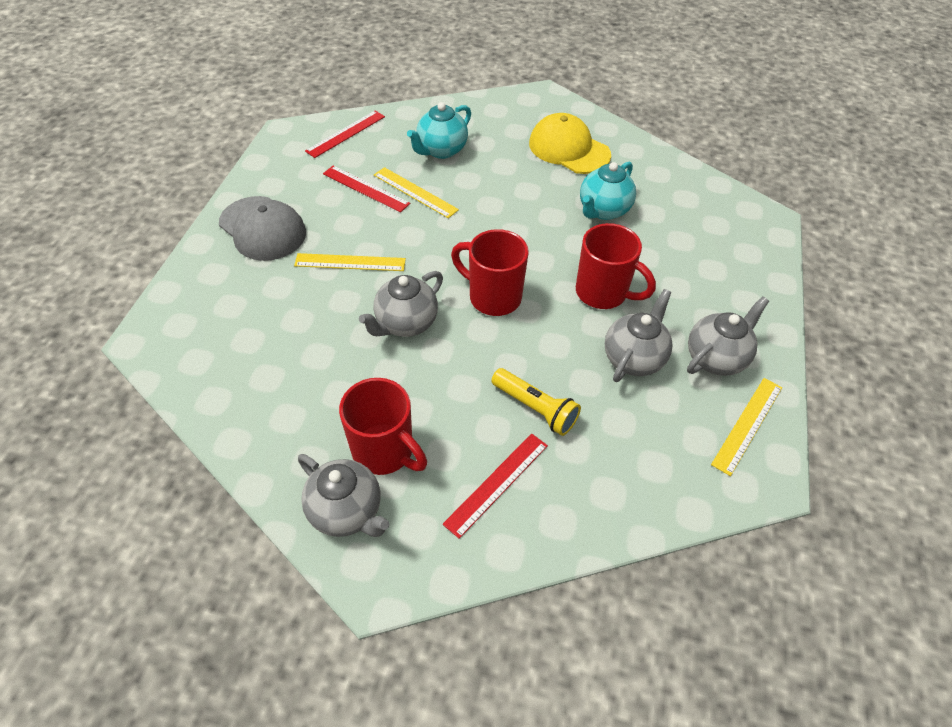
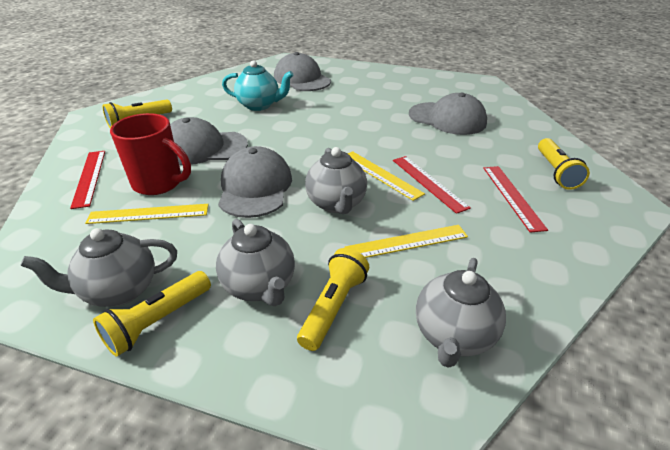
grey cap: 1 -> 4
red mug: 3 -> 1
turquoise teapot: 2 -> 1
yellow cap: 1 -> 0
yellow flashlight: 1 -> 4

